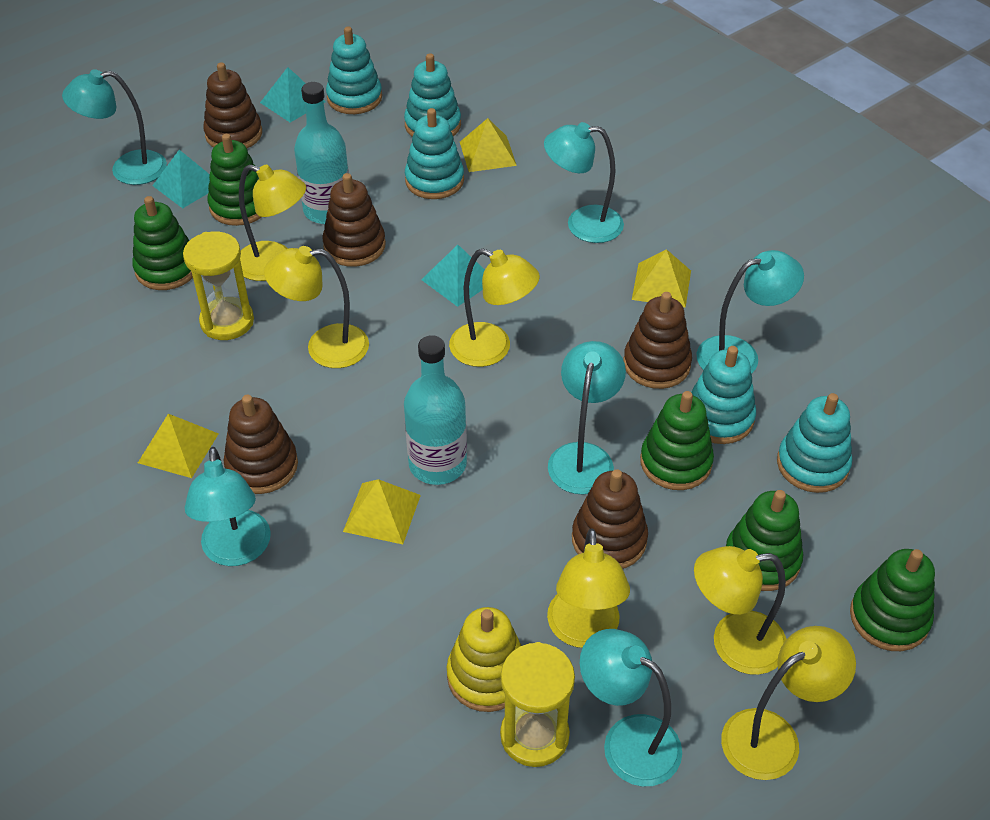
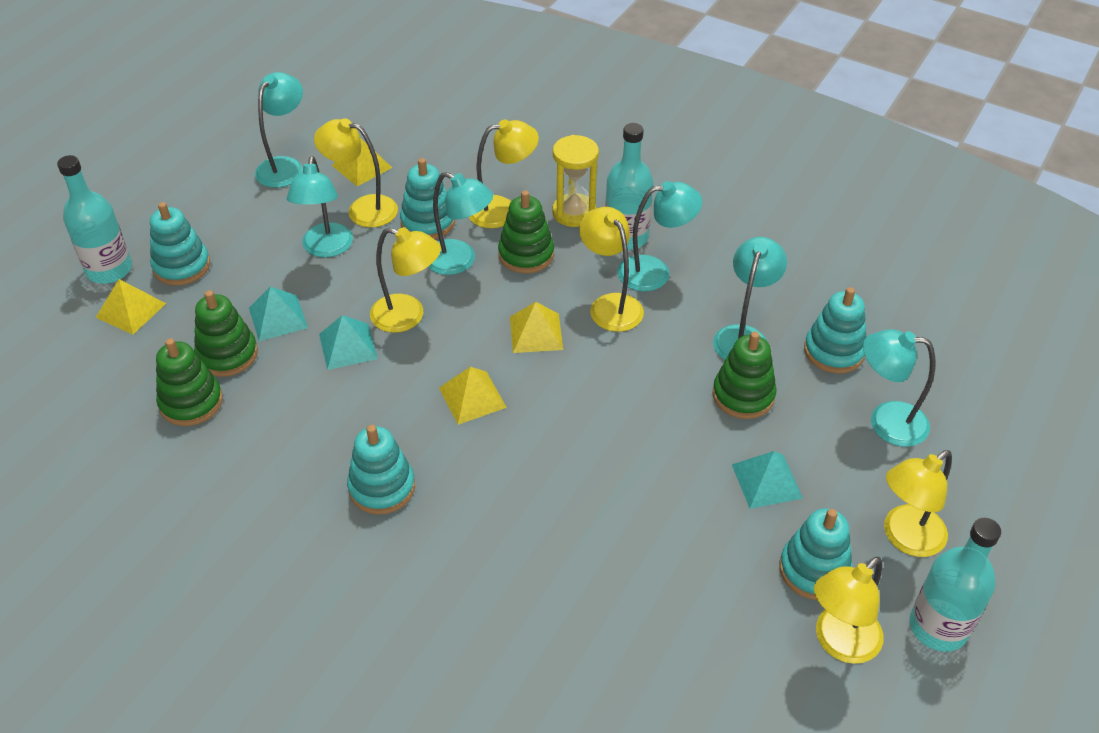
brown stacking toy: 5 -> 0
green stacking toy: 5 -> 4
turquoise bottle: 2 -> 3
yellow hourglass: 2 -> 1
yellow stacking toy: 1 -> 0

